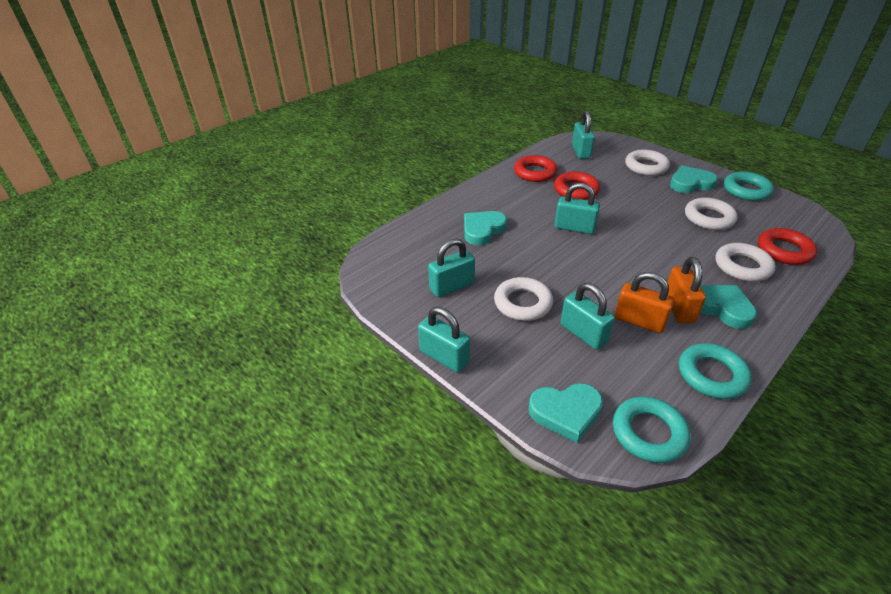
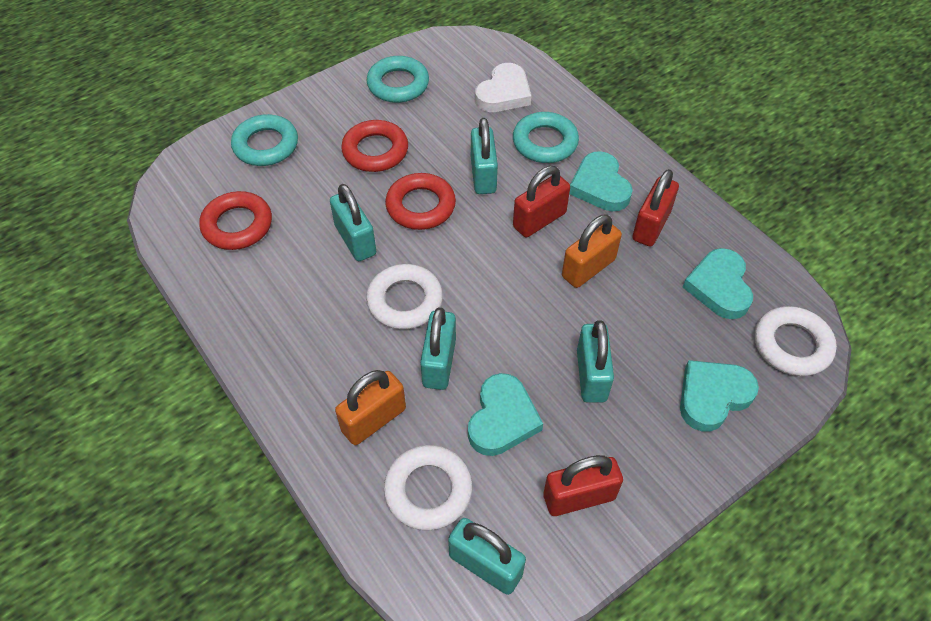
red padlock: 0 -> 3
white heart: 0 -> 1
white ring: 4 -> 3

